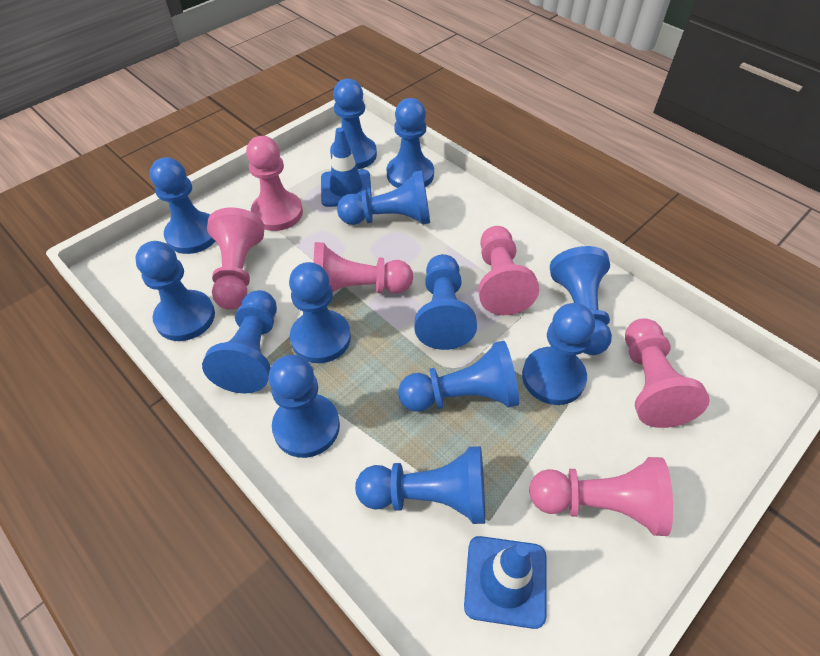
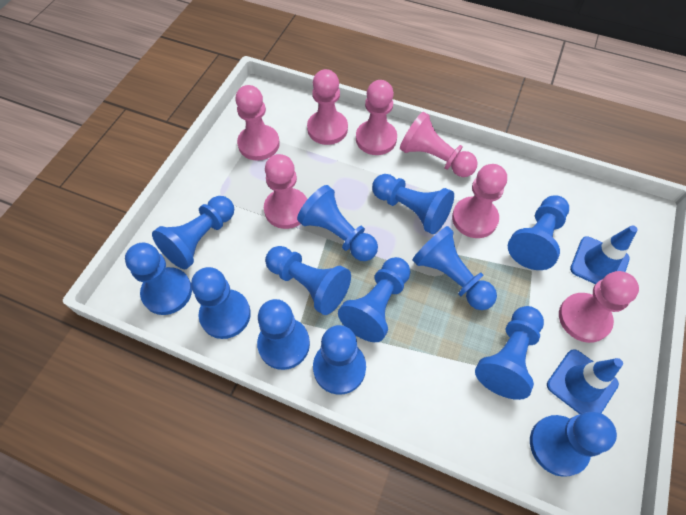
pink pawn: 6 -> 7

